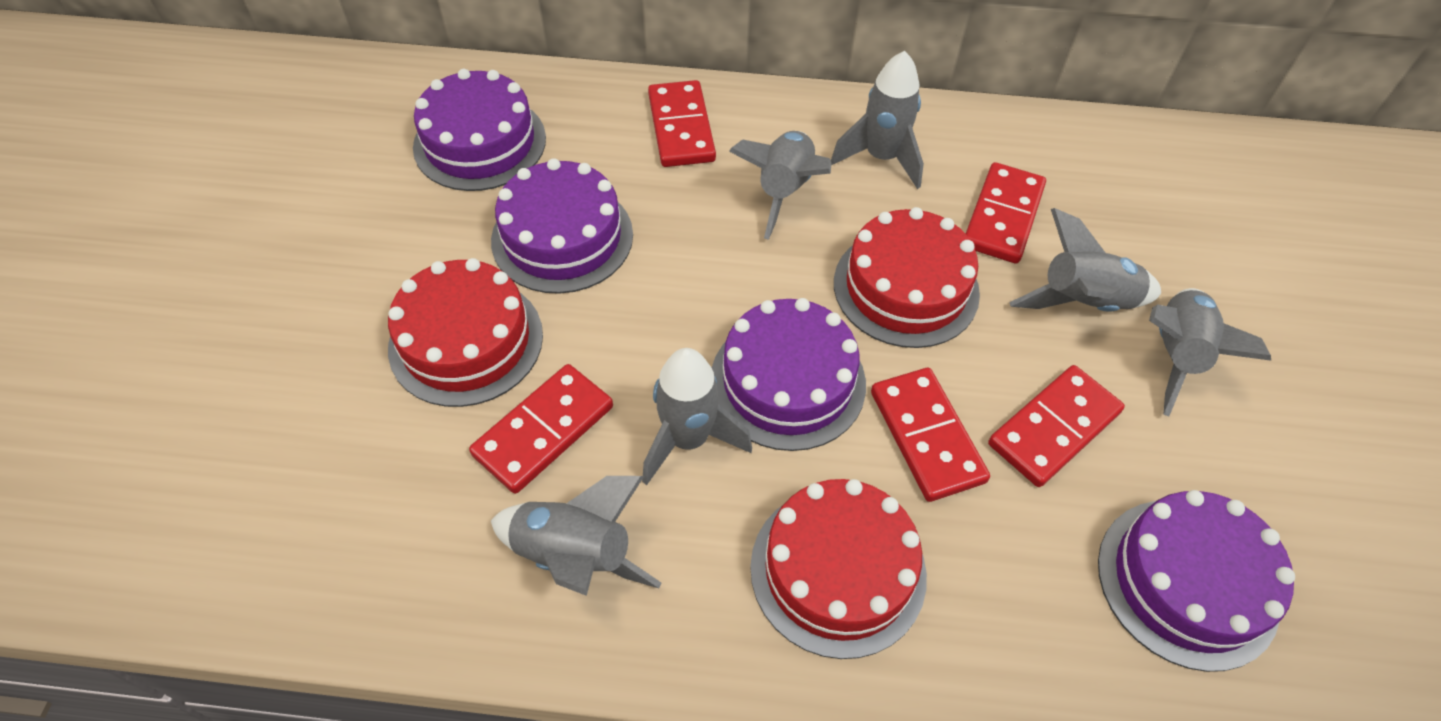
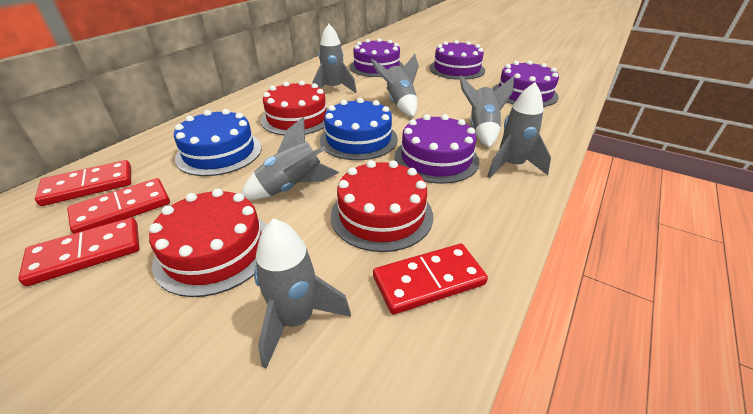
blue cake: 0 -> 2
red domino: 5 -> 4

